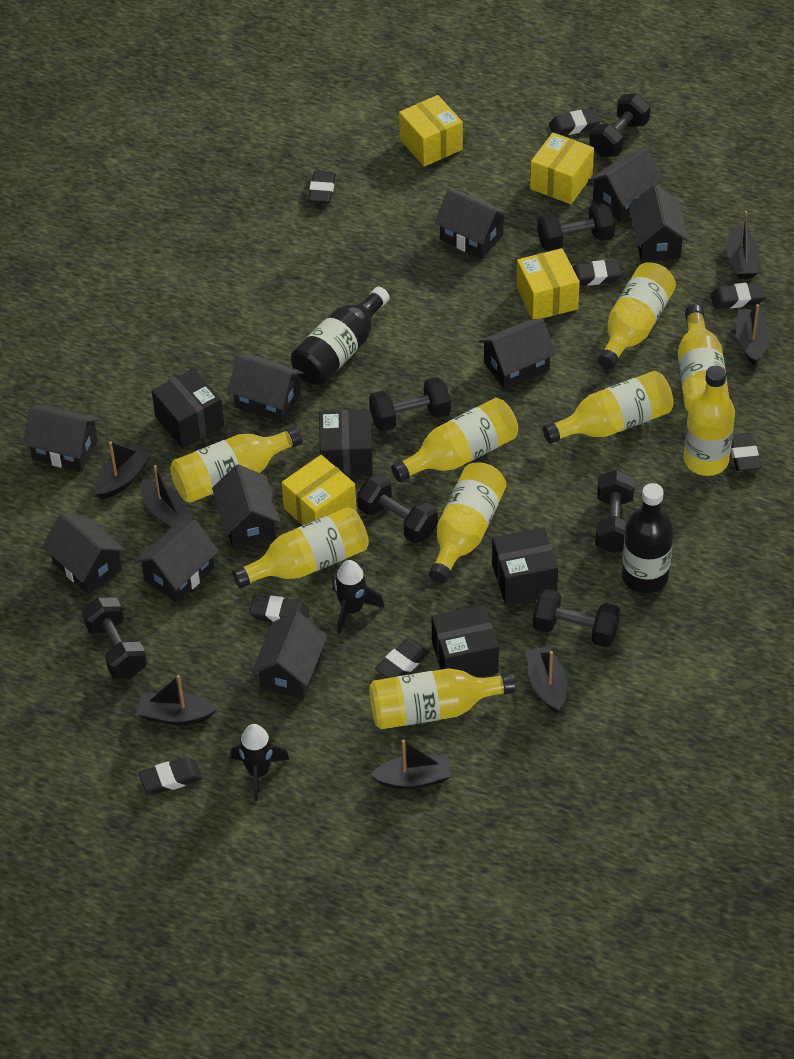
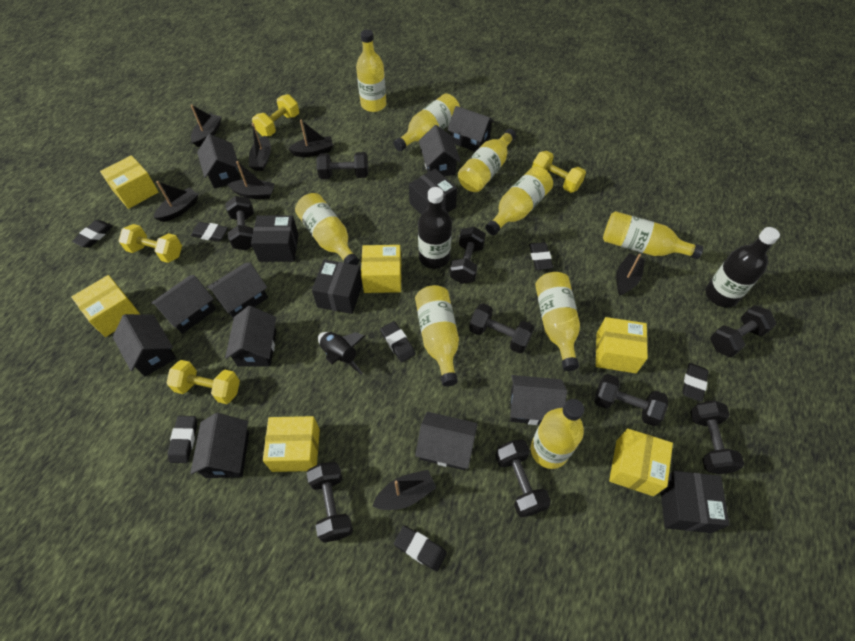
black dumbbell: 7 -> 9
black eraser: 8 -> 7
black rocket: 2 -> 1
yellow box: 4 -> 6
yellow dumbbell: 0 -> 4

